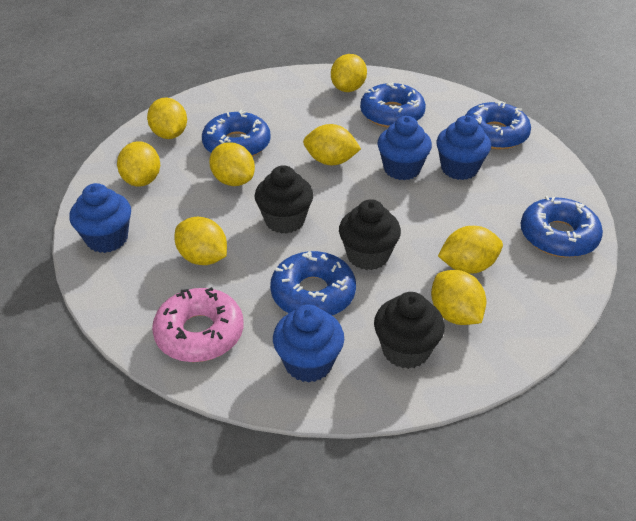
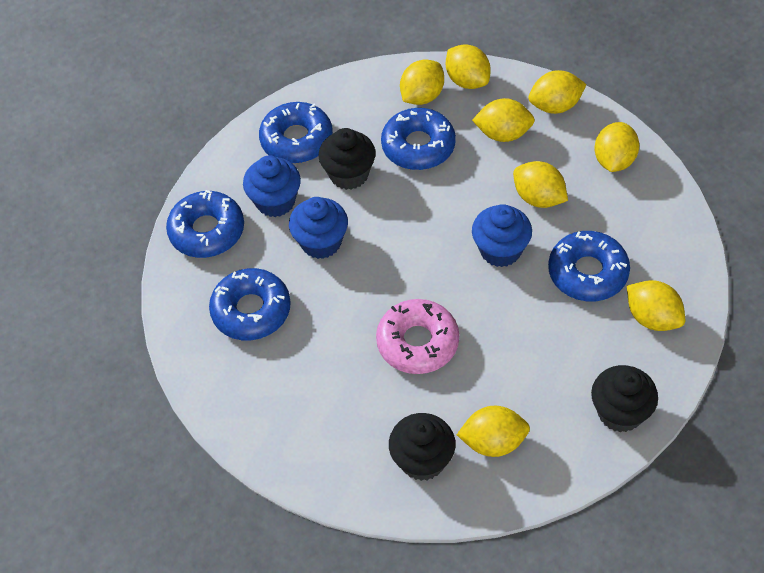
blue cupcake: 4 -> 3

